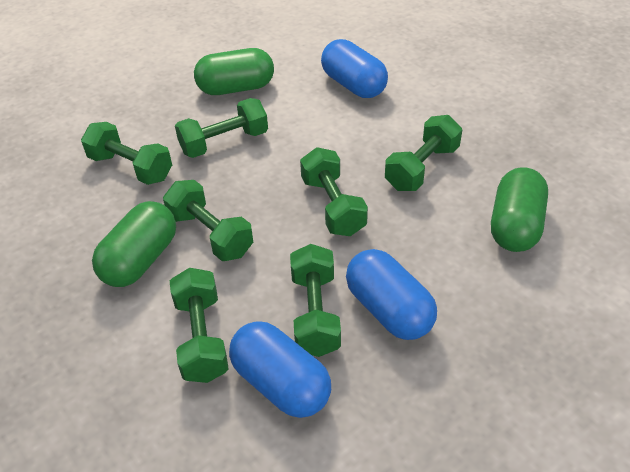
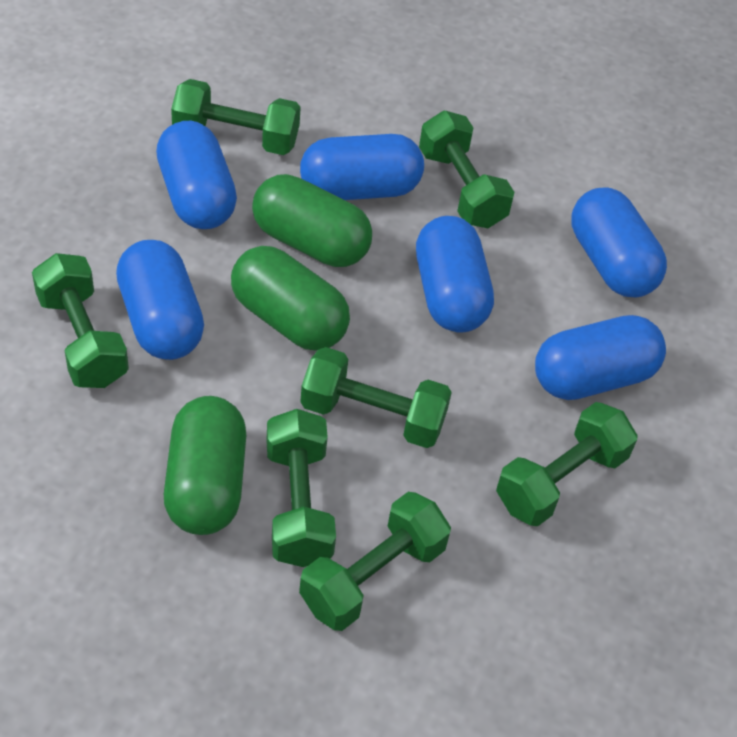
blue capsule: 3 -> 6

